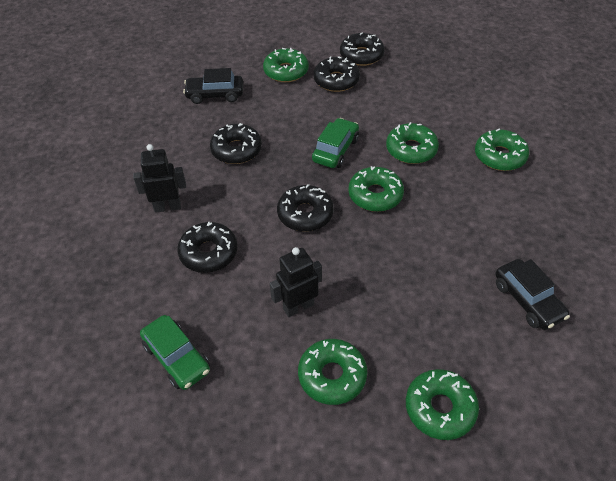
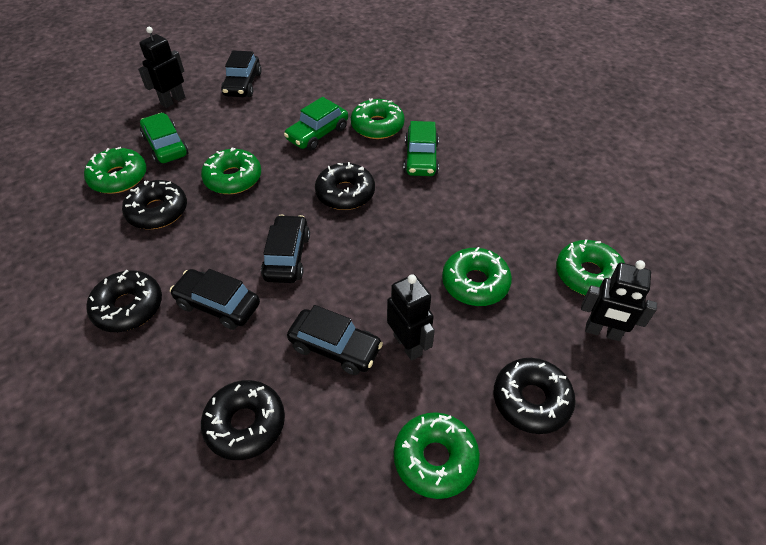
black car: 2 -> 4
black robot: 2 -> 3
green car: 2 -> 3

